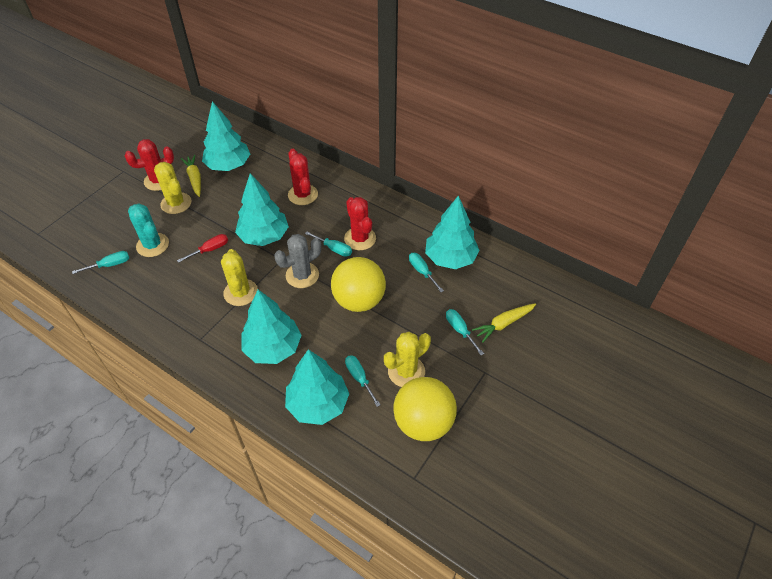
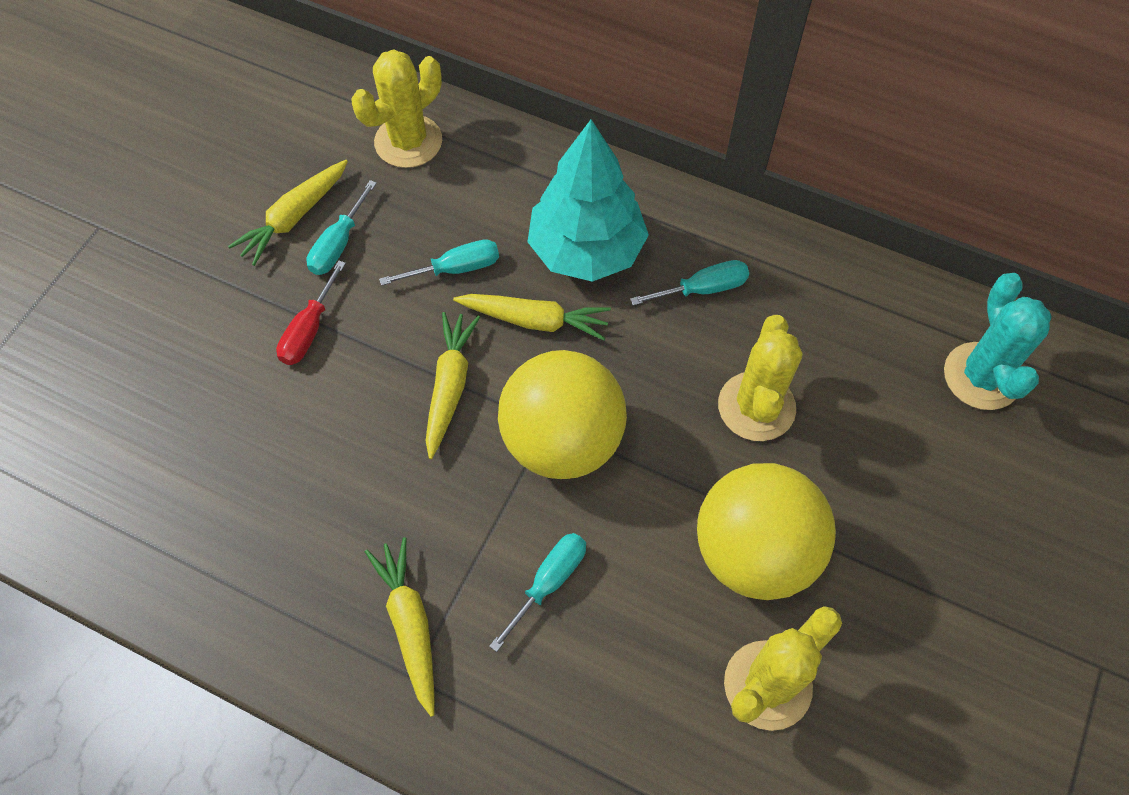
grey cactus: 1 -> 0
red cactus: 3 -> 0
turquoise screwdriver: 5 -> 4
turquoise tree: 5 -> 1
yellow carrot: 2 -> 4

